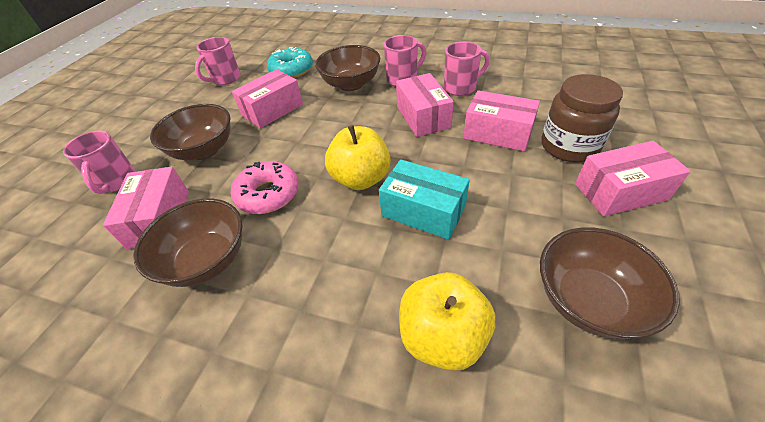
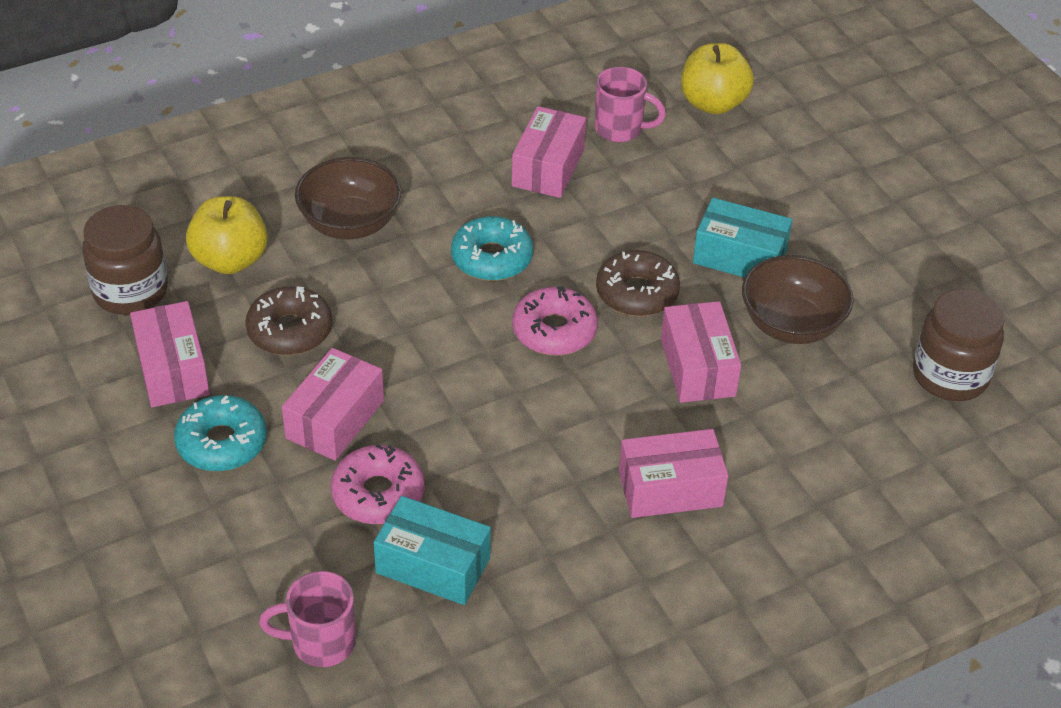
brown bowl: 4 -> 2
brown donut: 0 -> 2
brown jar: 1 -> 2
pink donut: 1 -> 2
pink mug: 4 -> 2
turquoise box: 1 -> 2
turquoise donut: 1 -> 2

